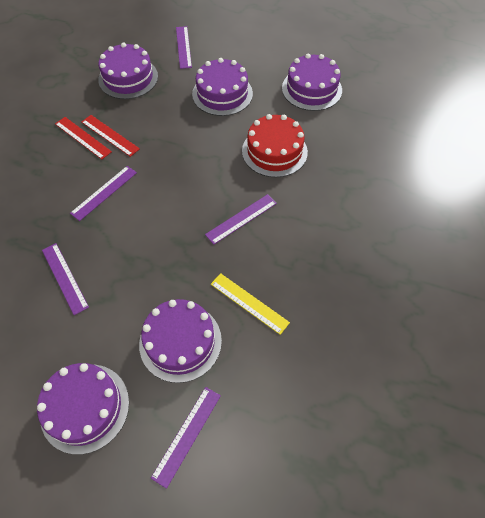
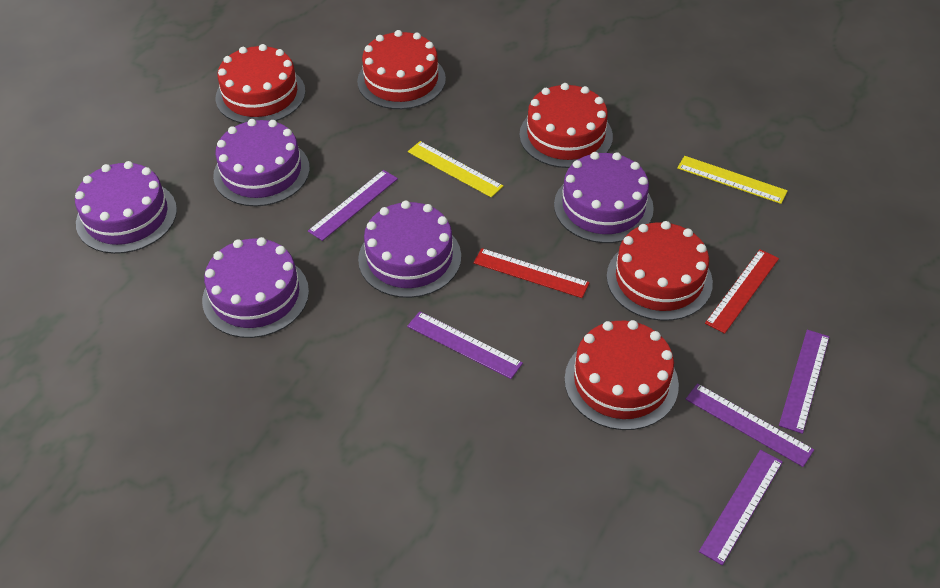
red cake: 1 -> 5
yellow ruler: 1 -> 2

